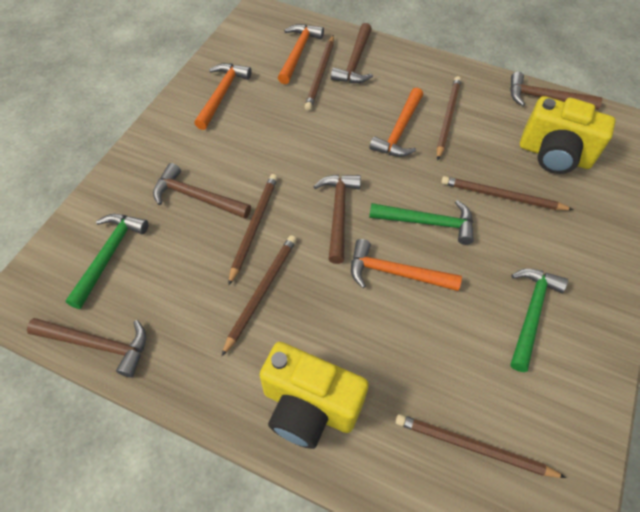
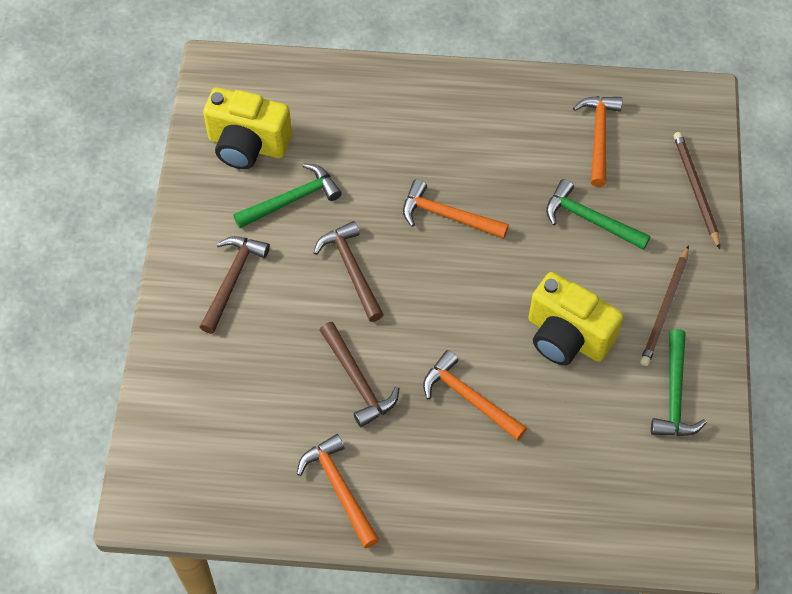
brown hammer: 5 -> 3
brown pencil: 6 -> 2

